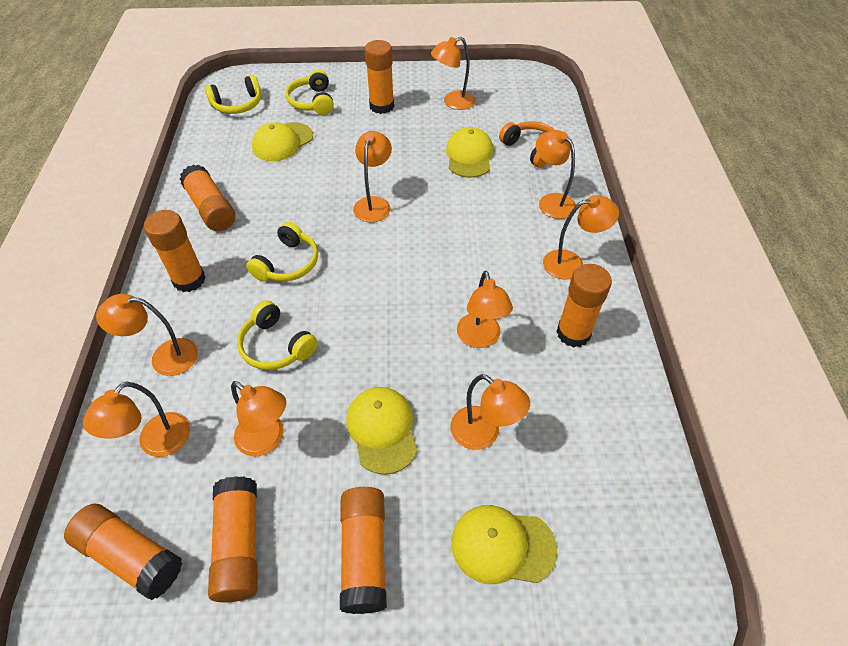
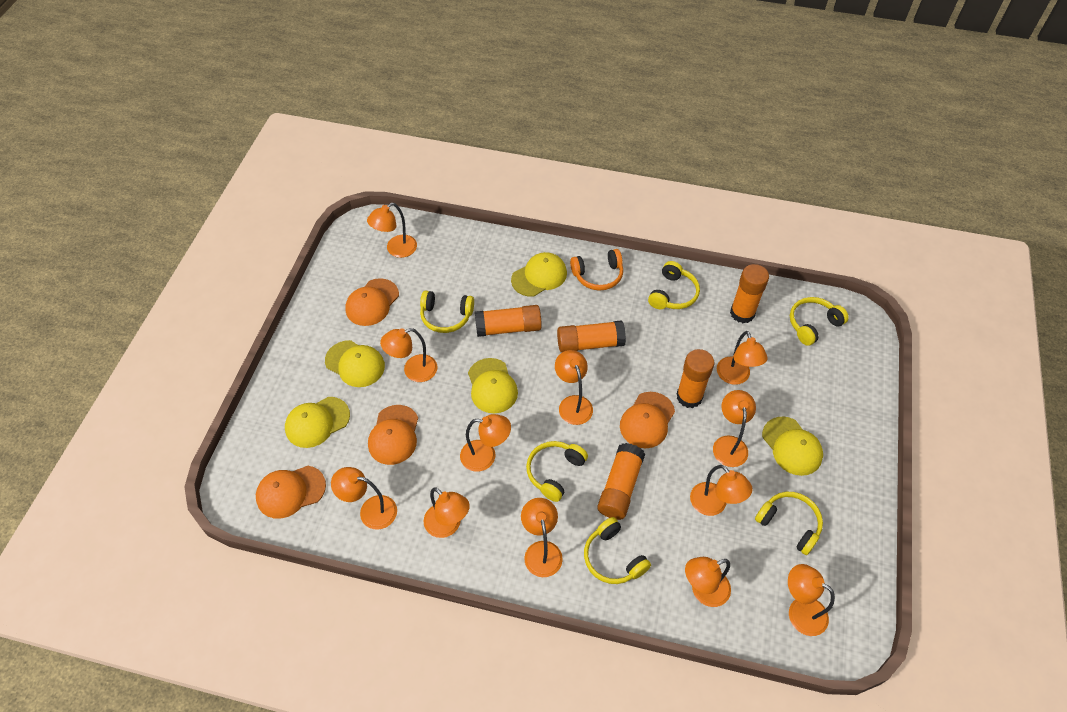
orange cap: 0 -> 4
orange glue stick: 7 -> 5
orange lamp: 9 -> 12
yellow cap: 4 -> 5
yellow headphones: 4 -> 6

